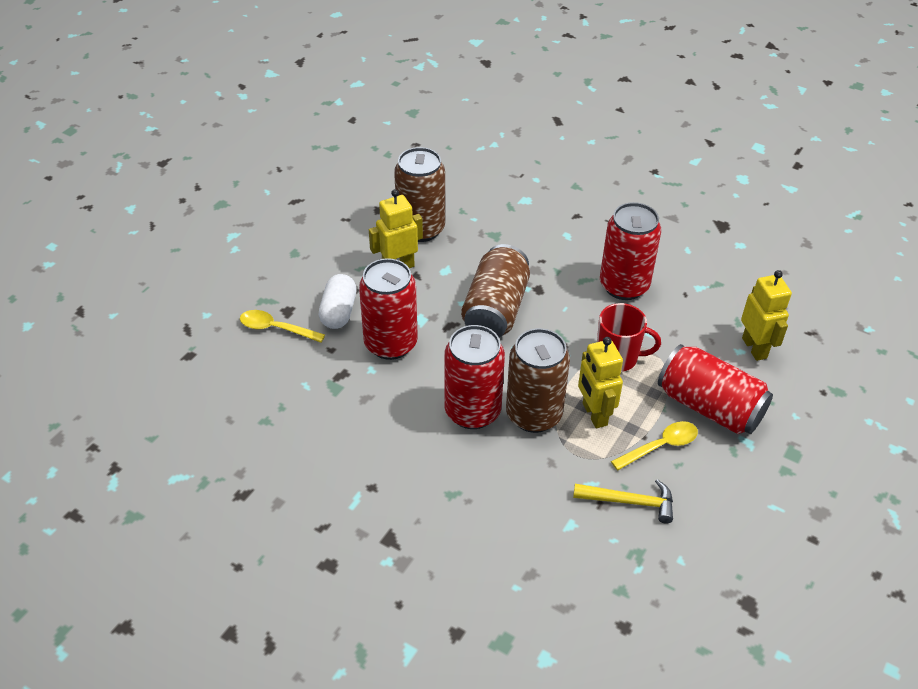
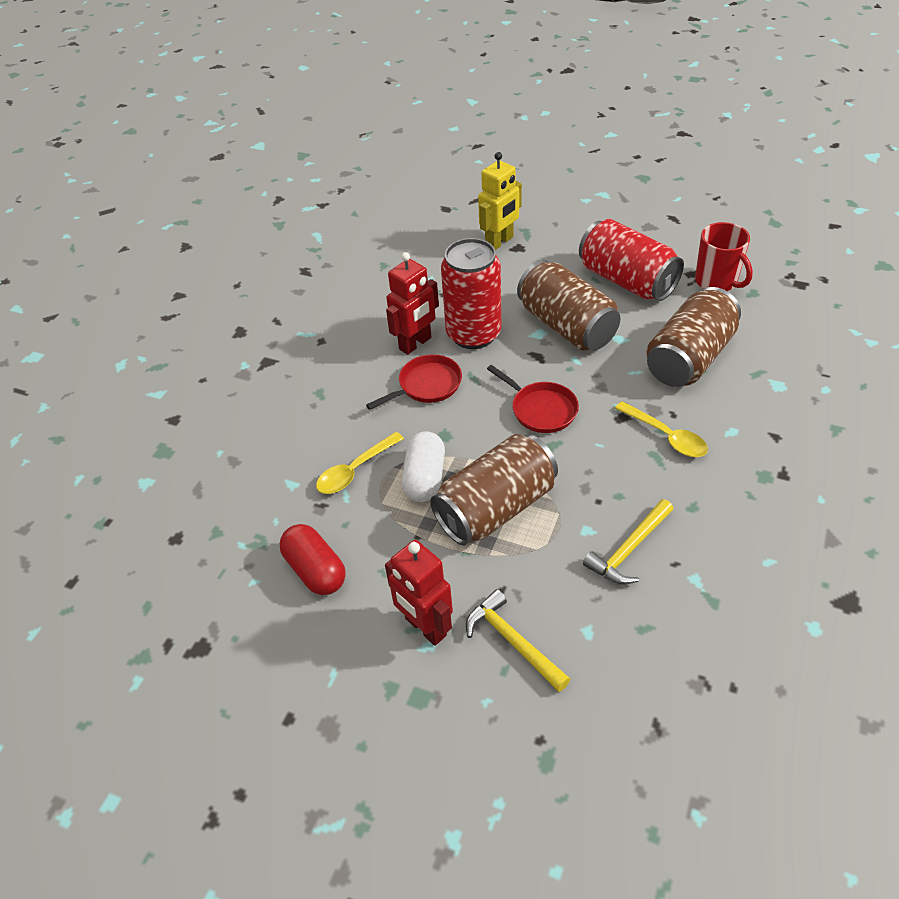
red can: 4 -> 2
red capsule: 0 -> 1
red pan: 0 -> 2
red robot: 0 -> 2
yellow hammer: 1 -> 2
yellow robot: 3 -> 1

